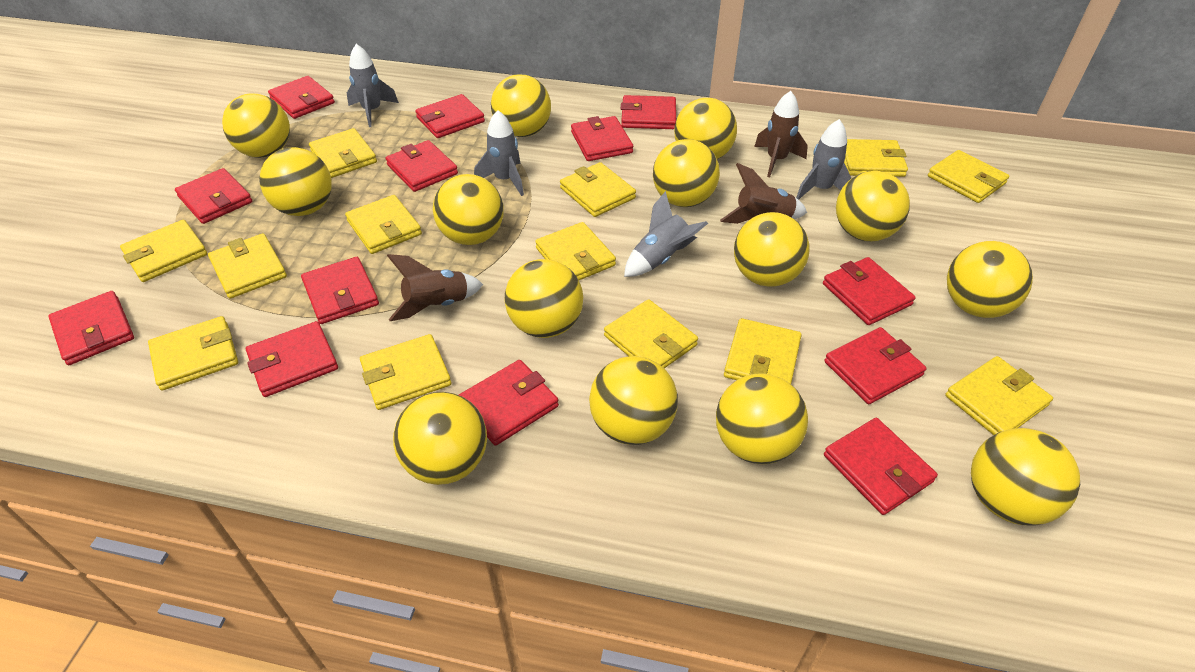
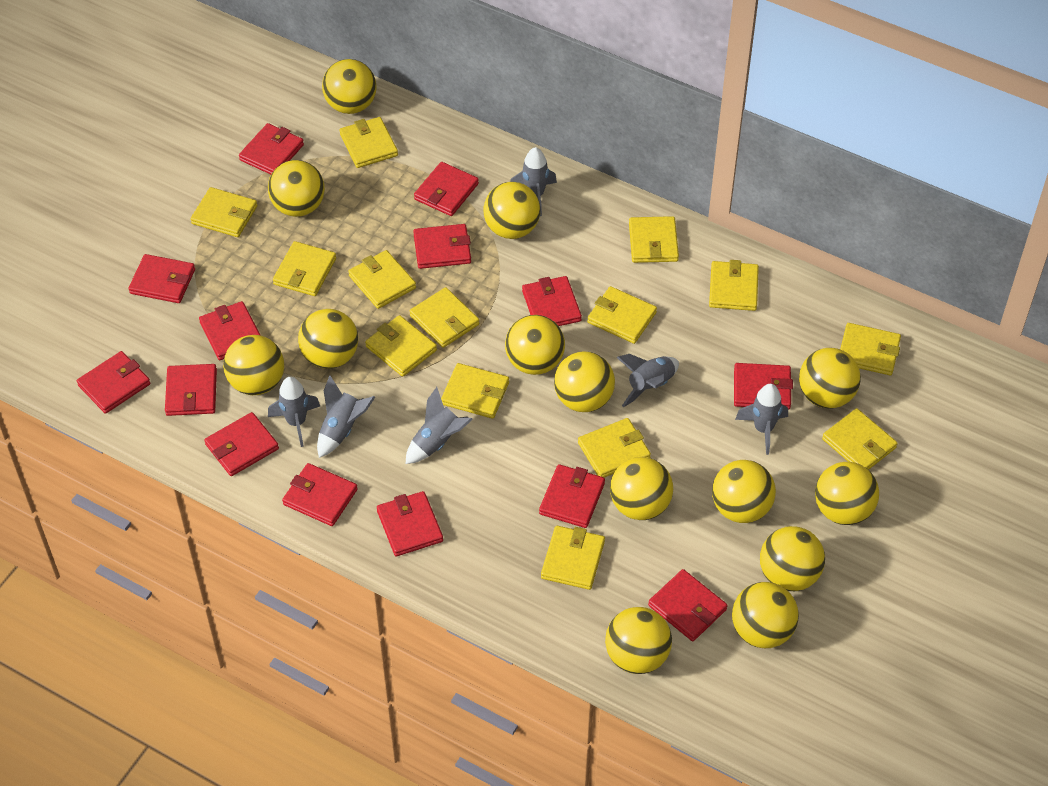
brown rocket: 3 -> 0
grey rocket: 4 -> 6
red wallet: 13 -> 14
yellow wallet: 13 -> 14

